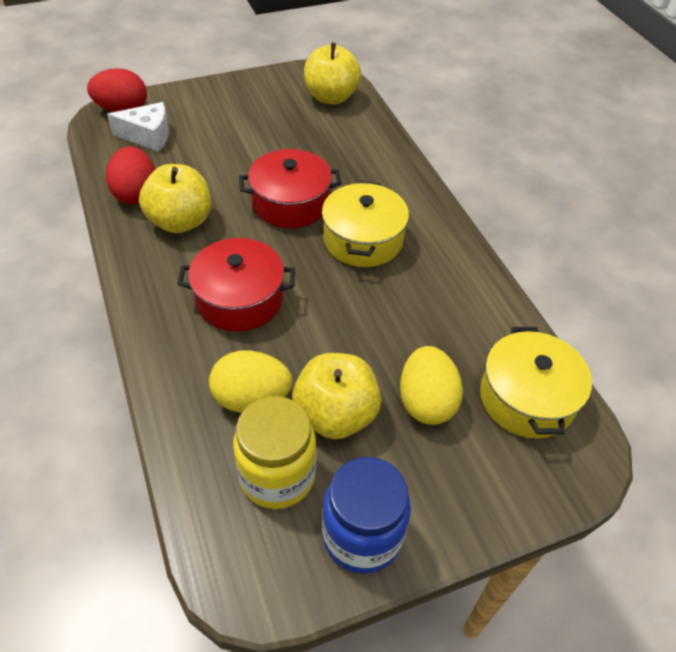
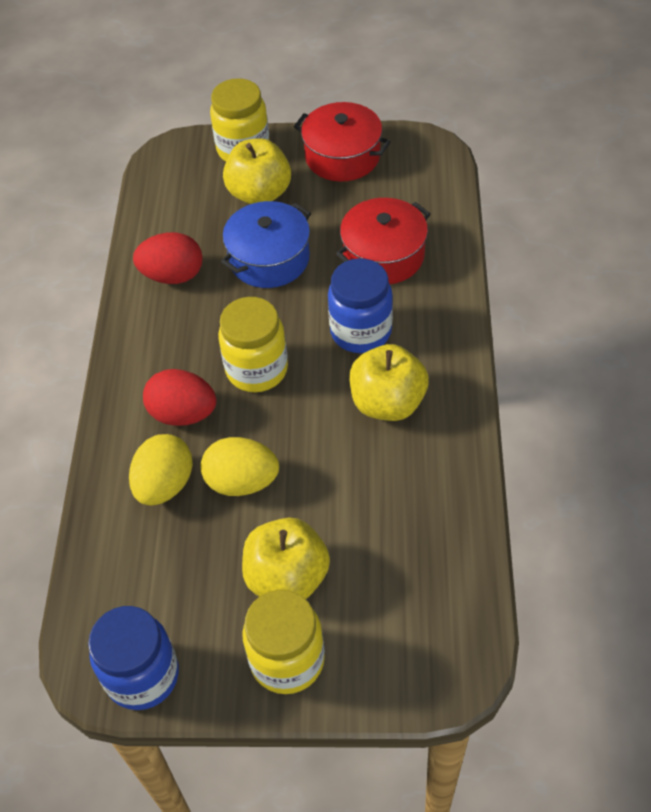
blue jar: 1 -> 2
blue pot: 0 -> 1
white cheese: 1 -> 0
yellow jar: 1 -> 3
yellow pot: 2 -> 0

